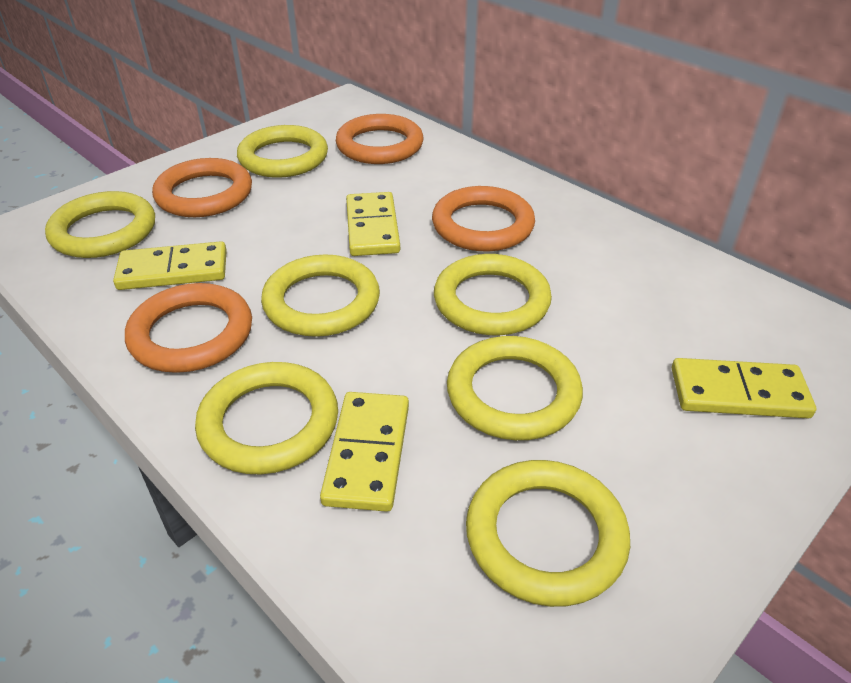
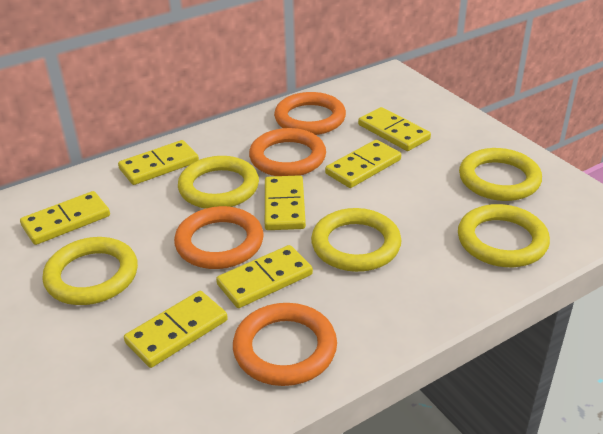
yellow domino: 4 -> 7
yellow ring: 7 -> 5

